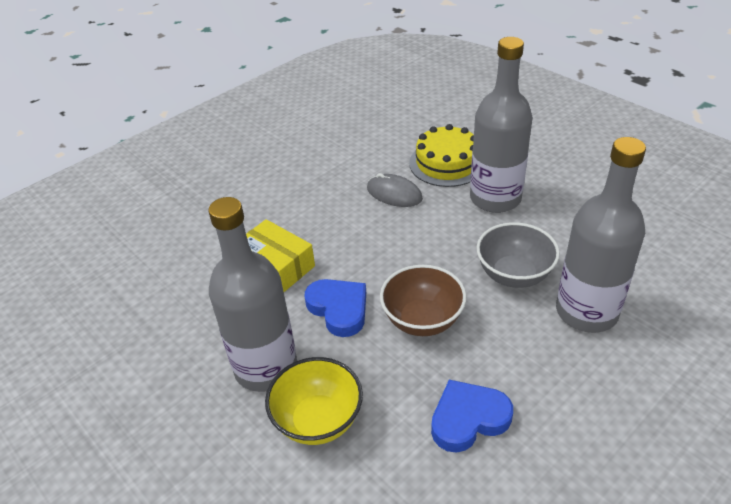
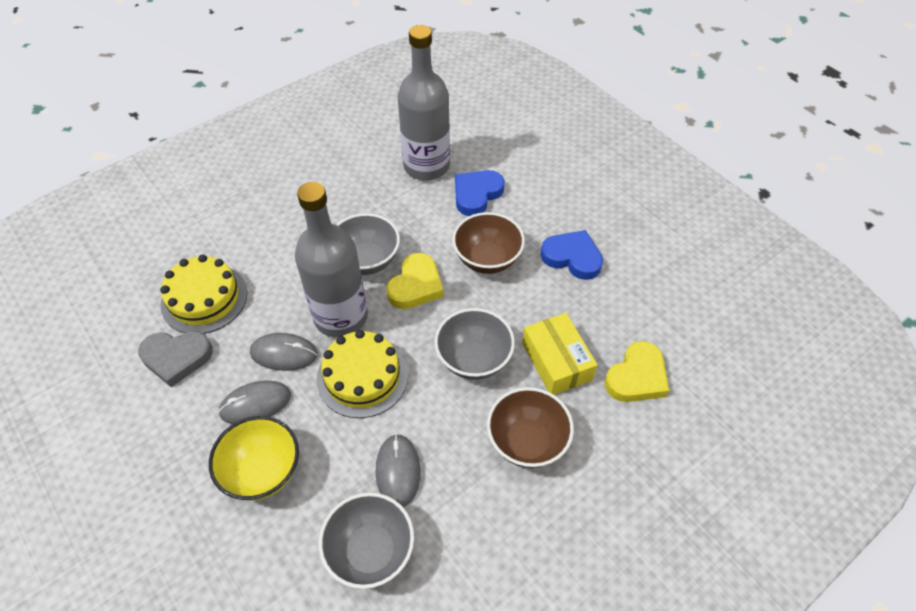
brown bowl: 1 -> 2
grey bottle: 3 -> 2
grey bowl: 1 -> 3
grey heart: 0 -> 1
grey mouse: 1 -> 3
yellow cake: 1 -> 2
yellow heart: 0 -> 2

